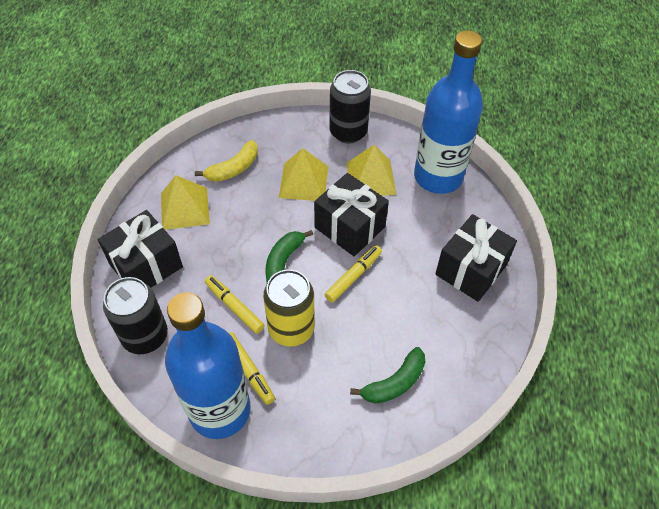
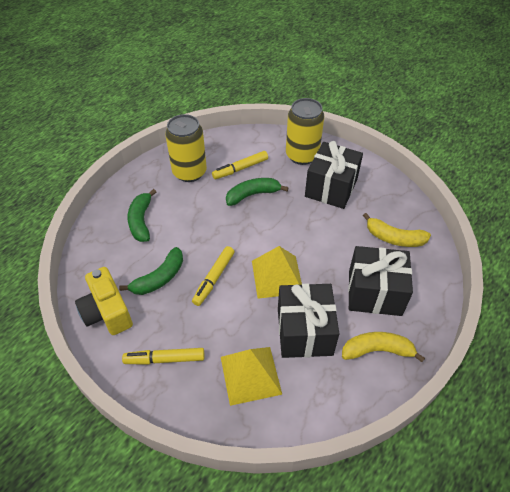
black can: 2 -> 0
blue bottle: 2 -> 0
green banana: 2 -> 3
yellow banana: 1 -> 2
yellow camera: 0 -> 1
yellow can: 1 -> 2
yellow pyramid: 3 -> 2

